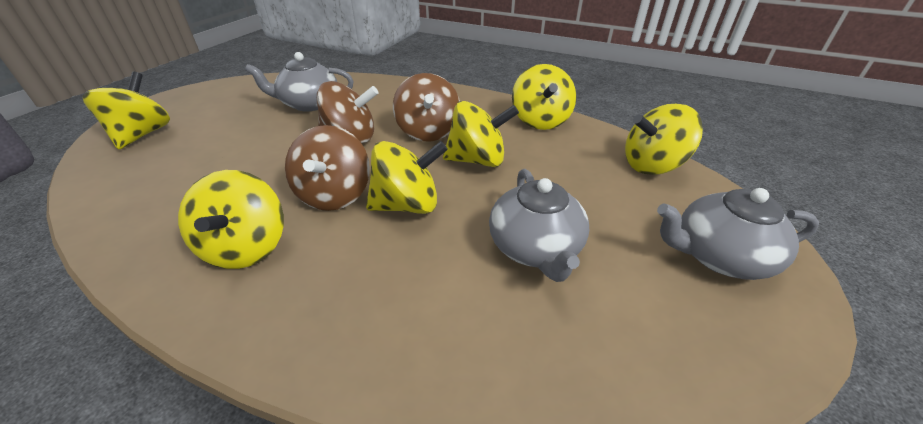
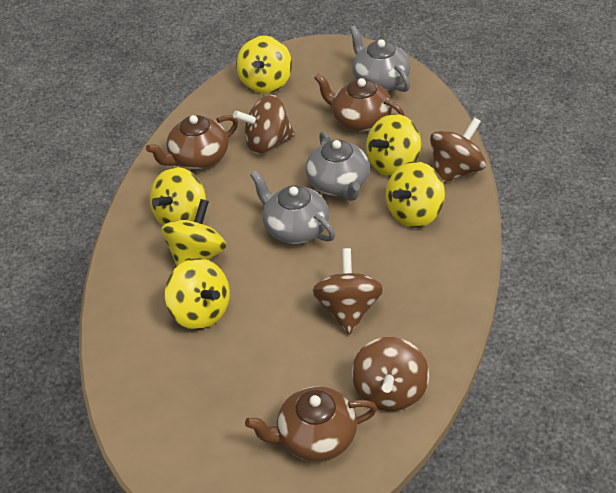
brown spinning top: 3 -> 4
brown teapot: 0 -> 3

